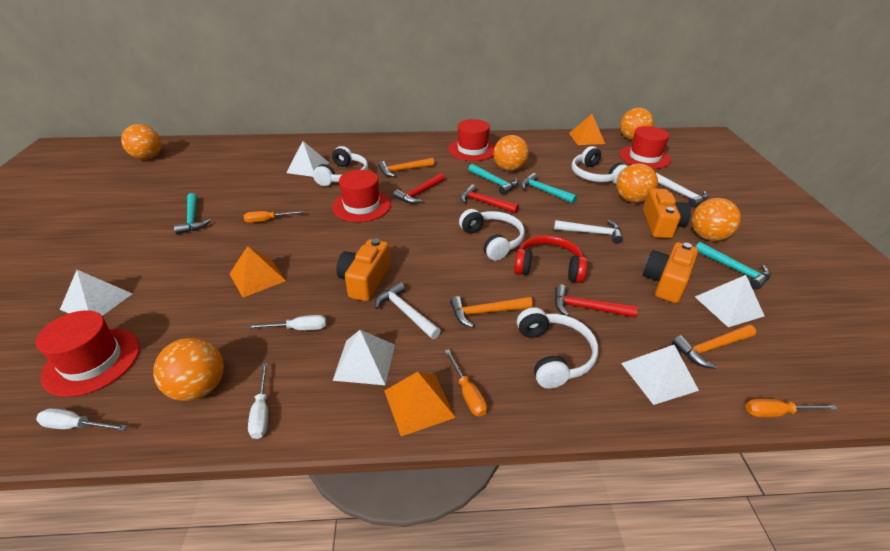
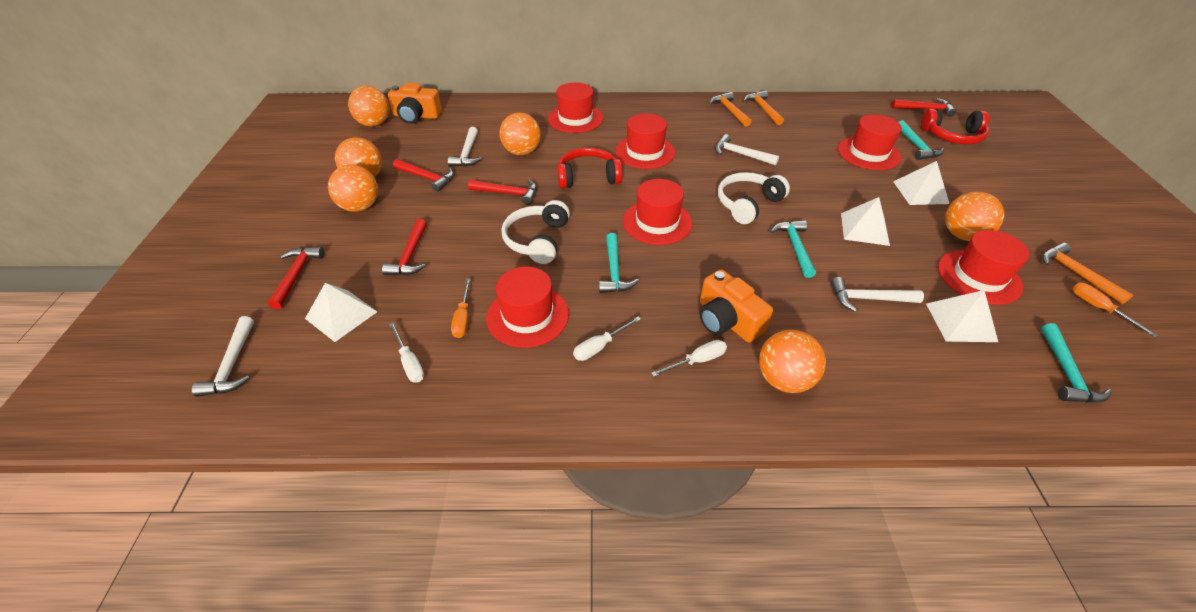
orange camera: 3 -> 2
orange pyramid: 3 -> 0
orange screwdriver: 3 -> 2
red hammer: 3 -> 5
red hat: 4 -> 6
red headphones: 1 -> 2
white hammer: 3 -> 4
white headphones: 4 -> 2
white pyramid: 5 -> 4

